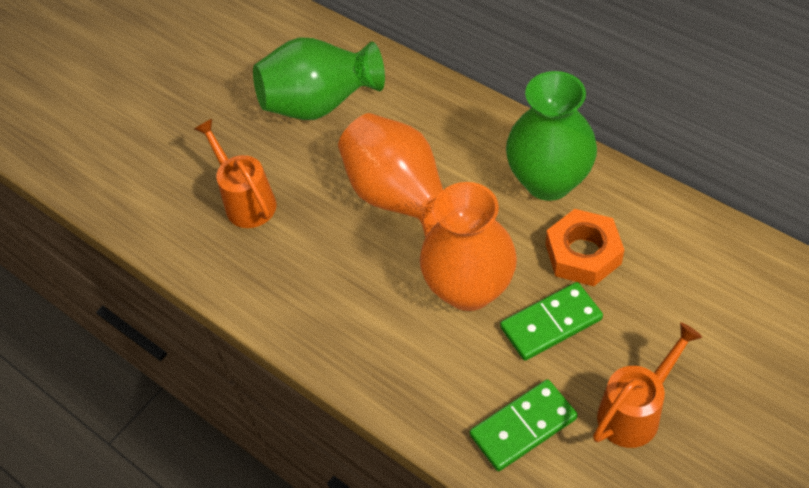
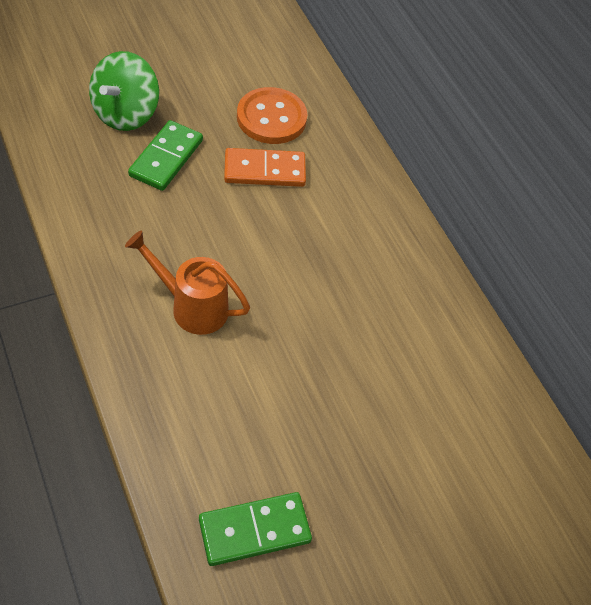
green spinning top: 0 -> 1
green vase: 2 -> 0
orange button: 0 -> 1
orange domino: 0 -> 1
orange nut: 1 -> 0
orange vase: 2 -> 0
orange watering can: 2 -> 1

